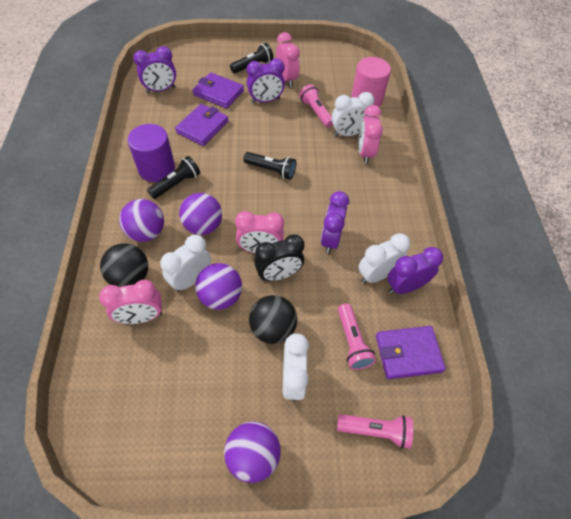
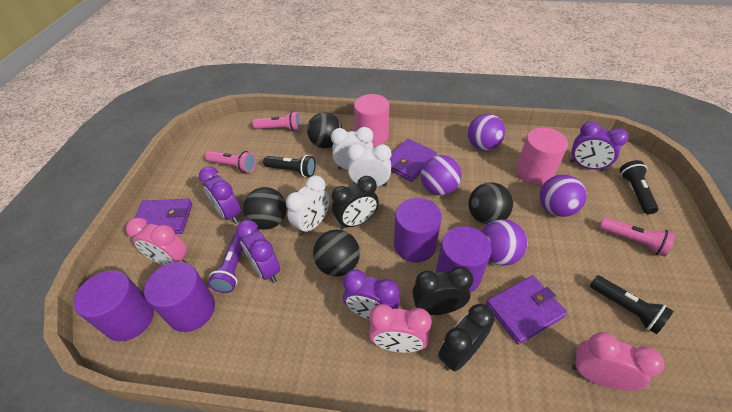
black ball: 2 -> 4
black clock: 1 -> 3
pink clock: 4 -> 3
pink cylinder: 1 -> 2
purple cylinder: 1 -> 4
purple flashlight: 0 -> 1
white clock: 4 -> 3

